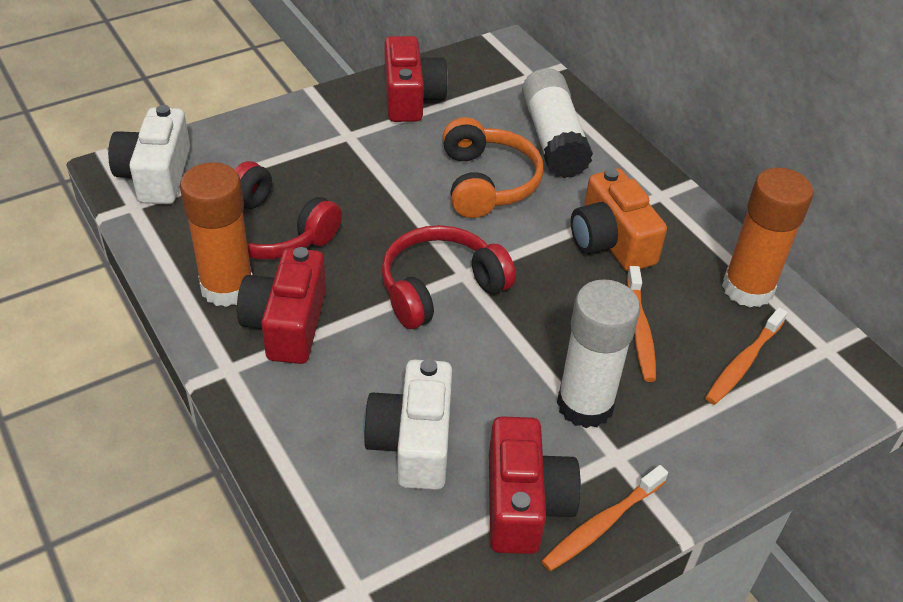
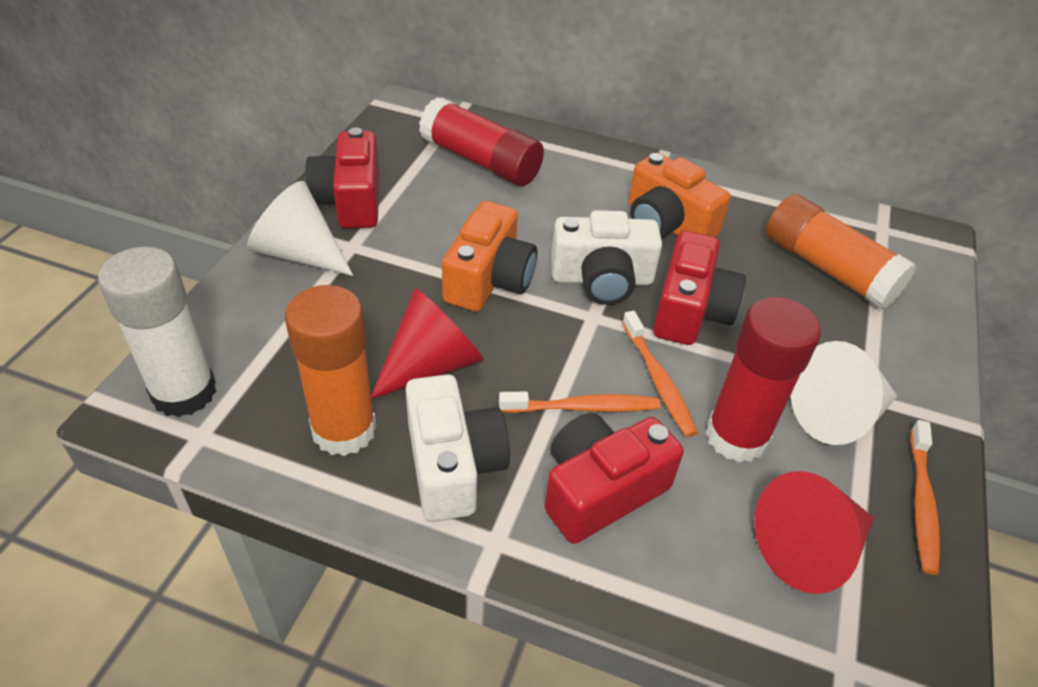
orange camera: 1 -> 2
orange headphones: 1 -> 0
red cone: 0 -> 2
red glue stick: 0 -> 2
red headphones: 2 -> 0
white cone: 0 -> 2
white glue stick: 2 -> 1

